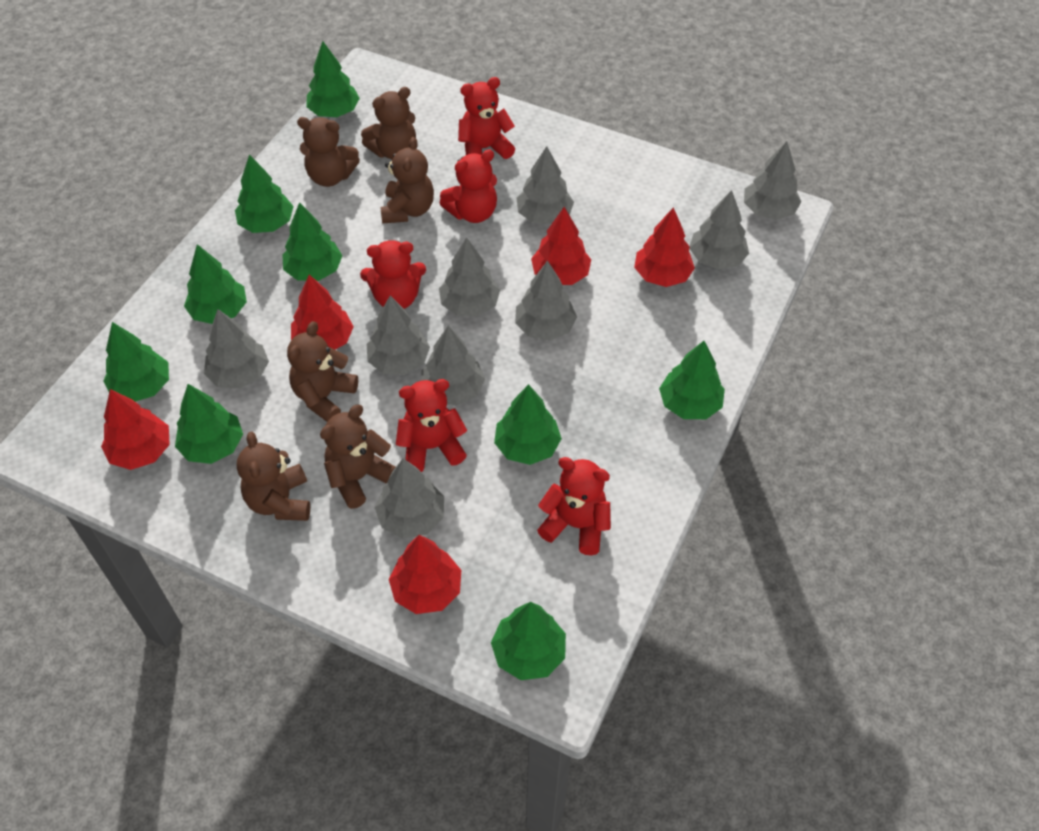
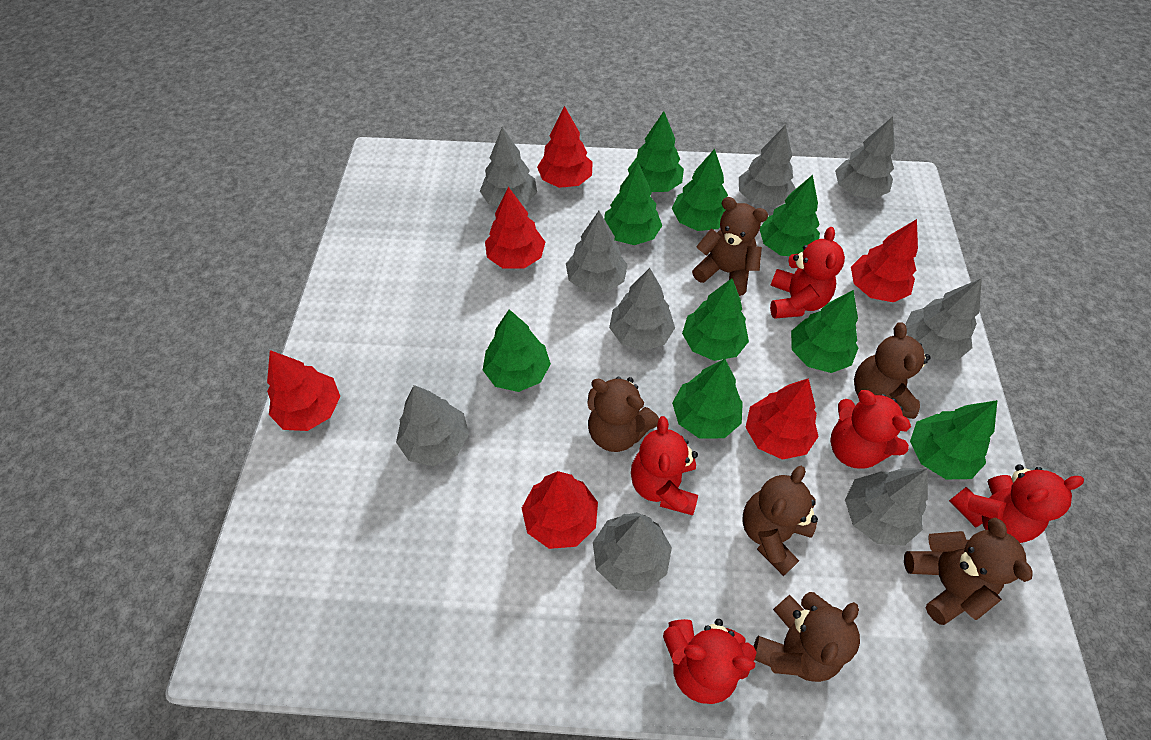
red tree: 5 -> 6

